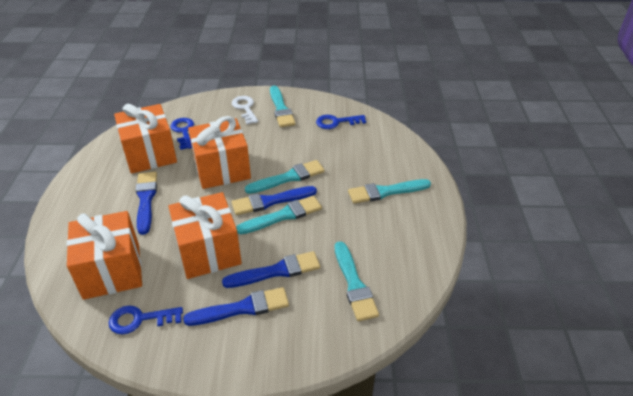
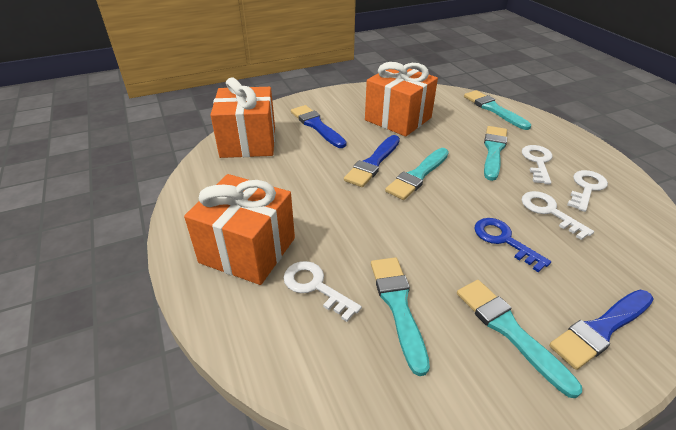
blue brush: 4 -> 3
blue key: 3 -> 1
orange gift: 4 -> 3
white key: 1 -> 4

